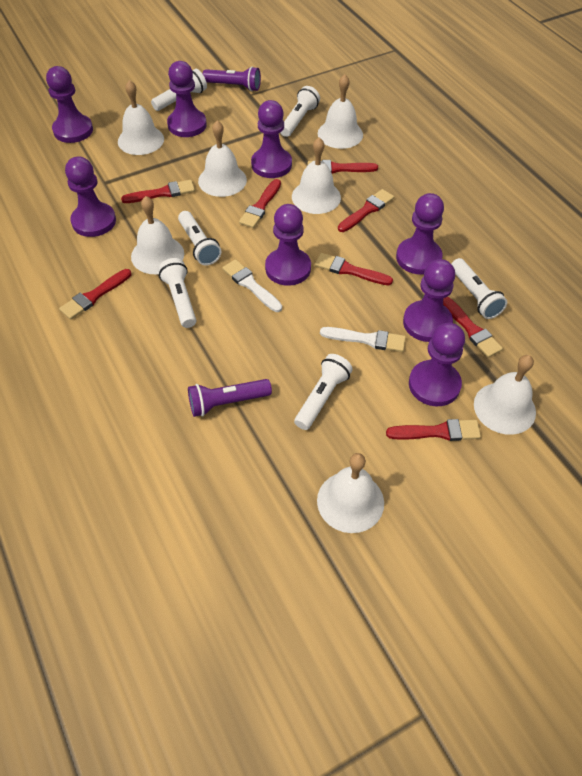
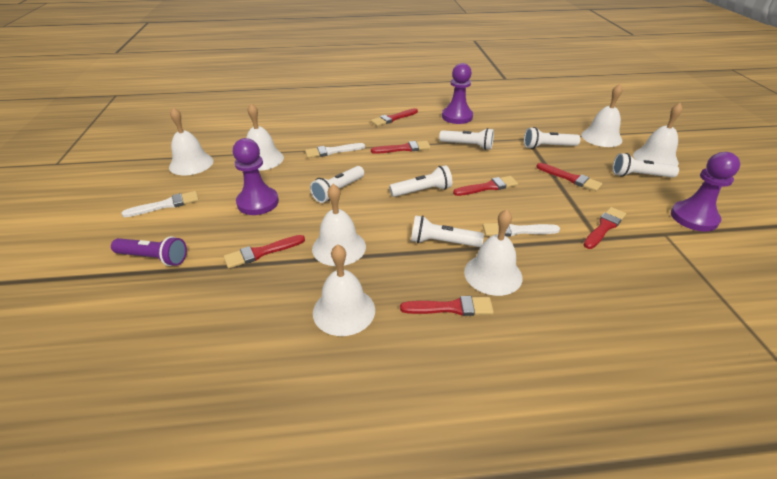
purple flashlight: 2 -> 1
purple pawn: 8 -> 3
red brush: 8 -> 7
white brush: 2 -> 3

